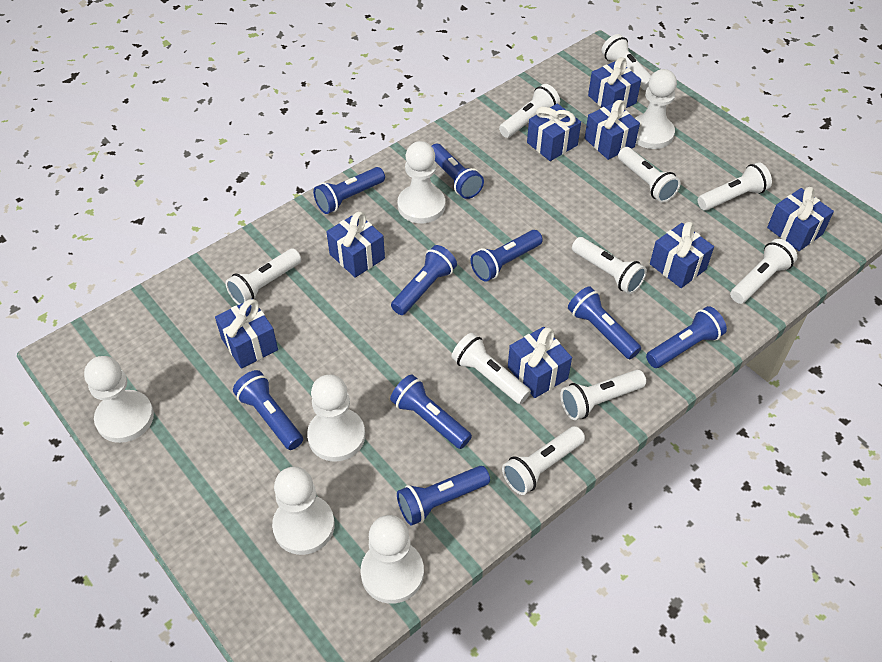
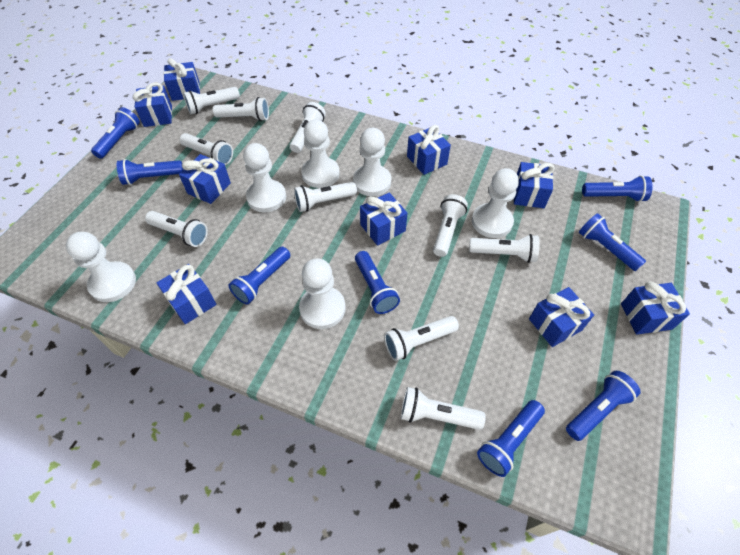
blue flashlight: 9 -> 8
blue gift: 8 -> 9

